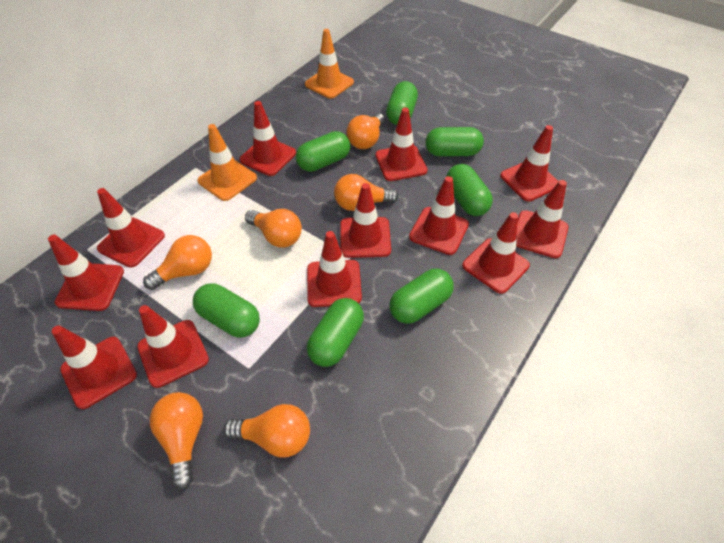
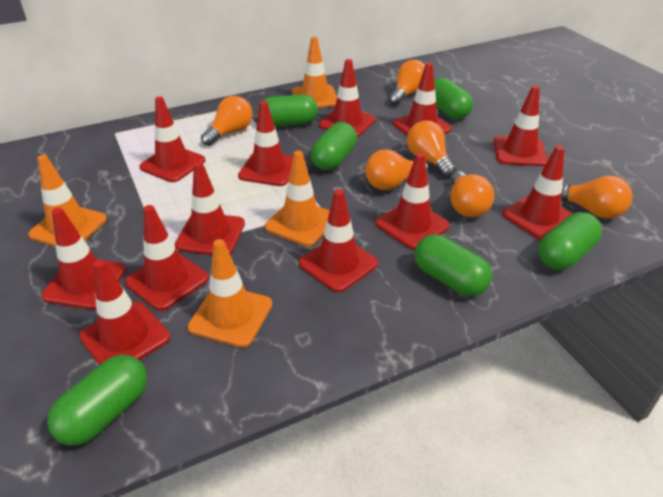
green capsule: 7 -> 6
orange traffic cone: 2 -> 4

